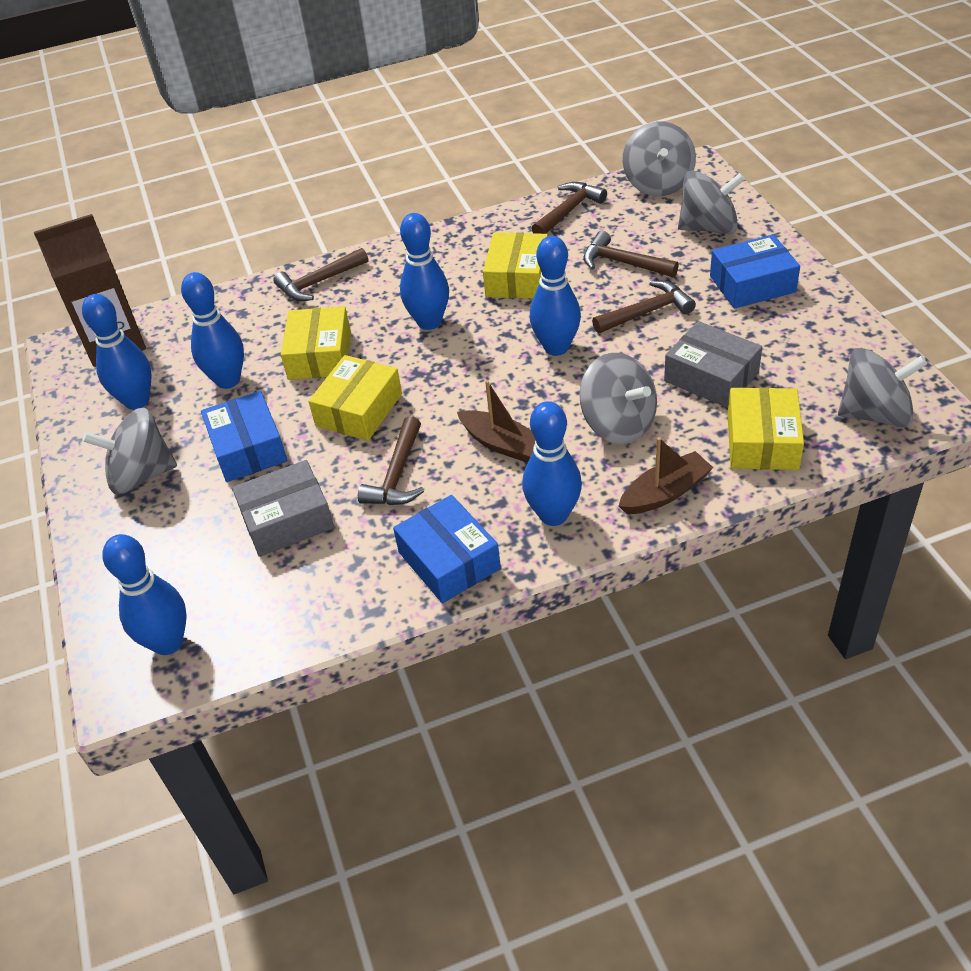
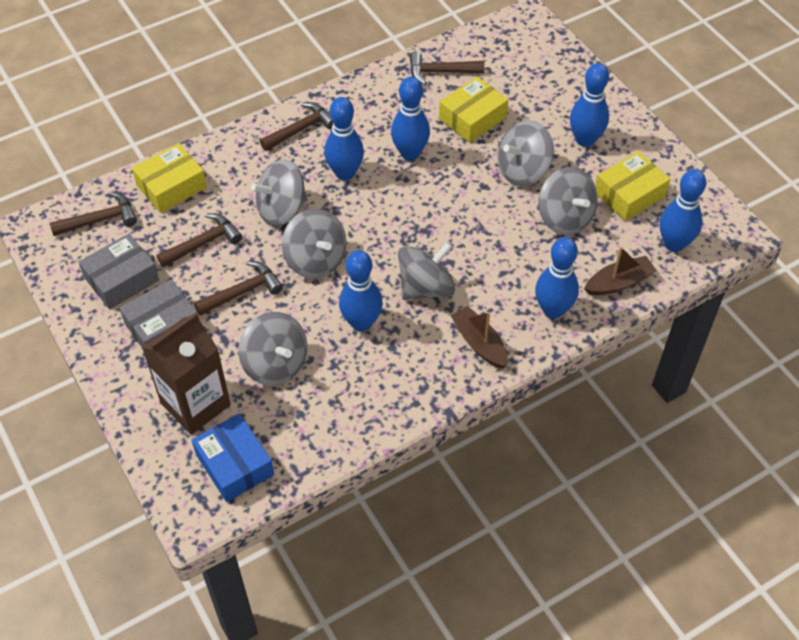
blue box: 3 -> 1
grey spinning top: 5 -> 6
yellow box: 4 -> 3

